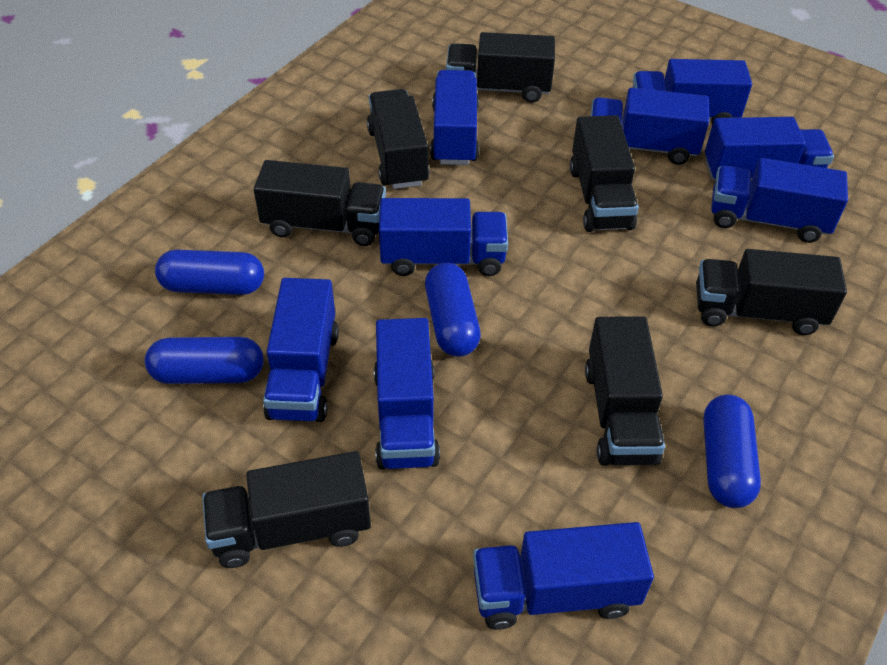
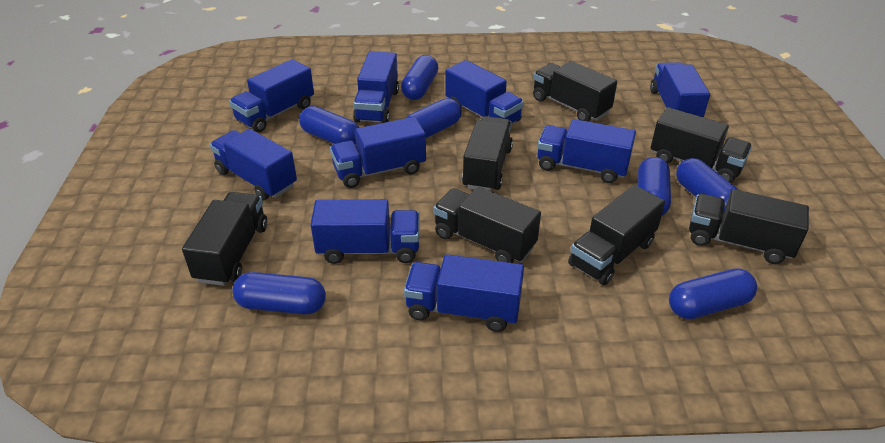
blue capsule: 4 -> 7

